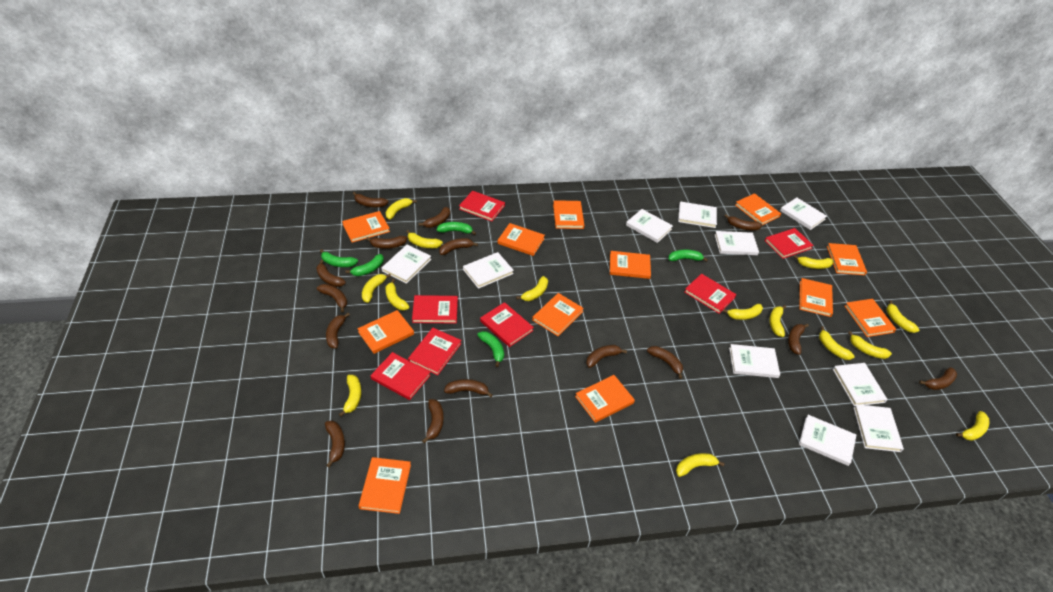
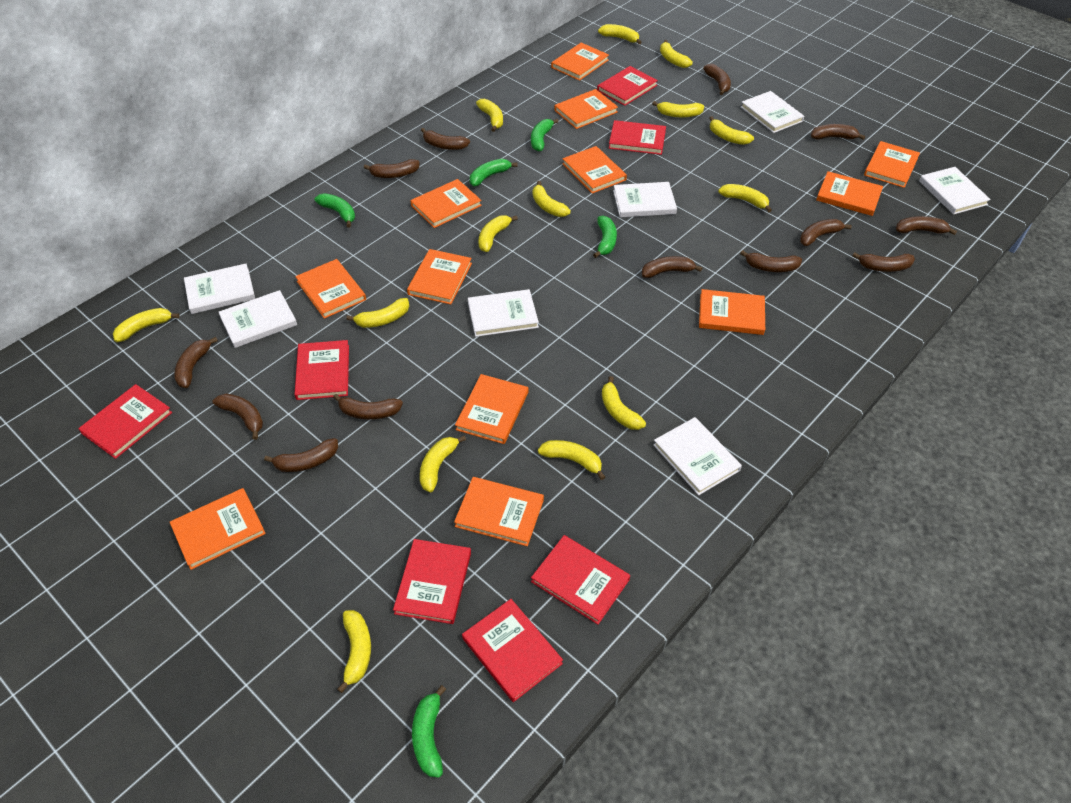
brown banana: 15 -> 13
white book: 10 -> 7

